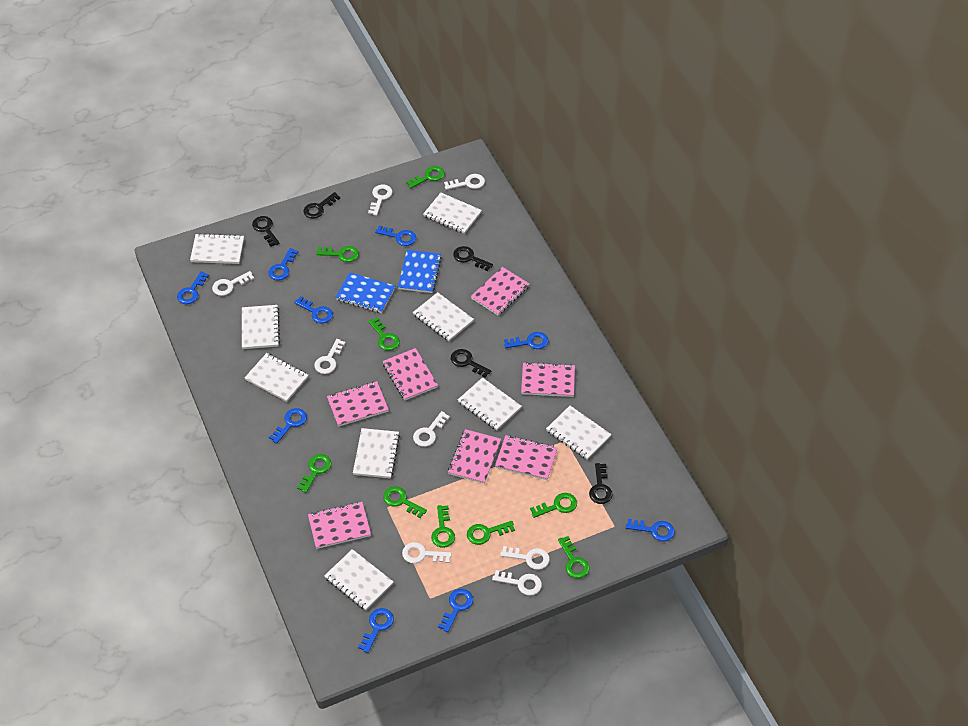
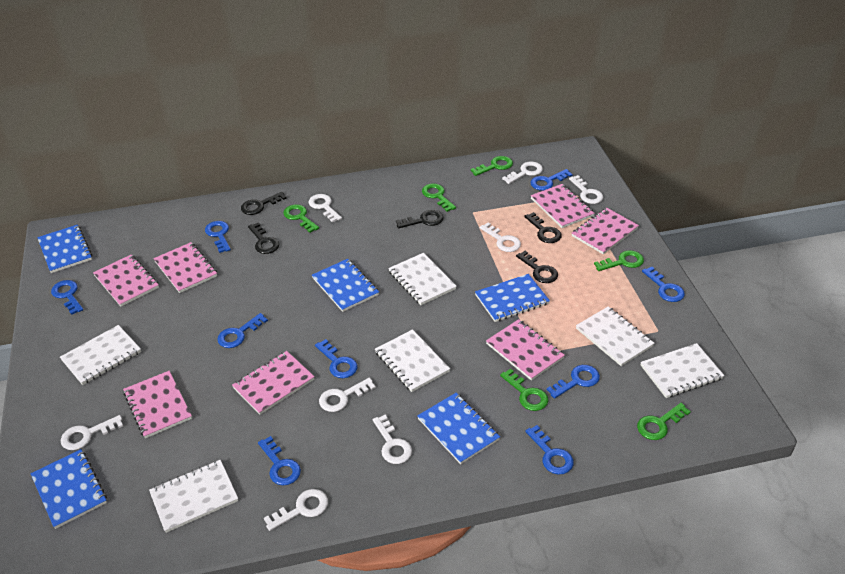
blue notebook: 2 -> 5
green key: 9 -> 6
white notebook: 9 -> 6

